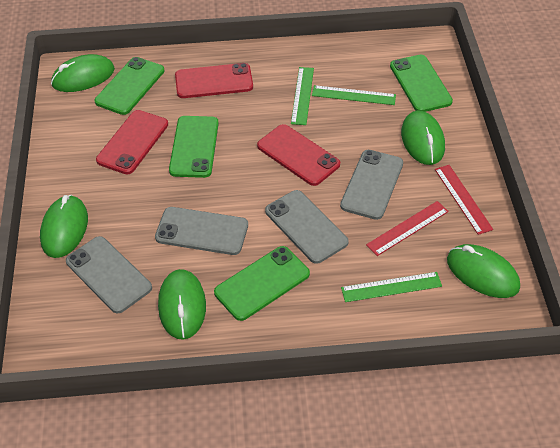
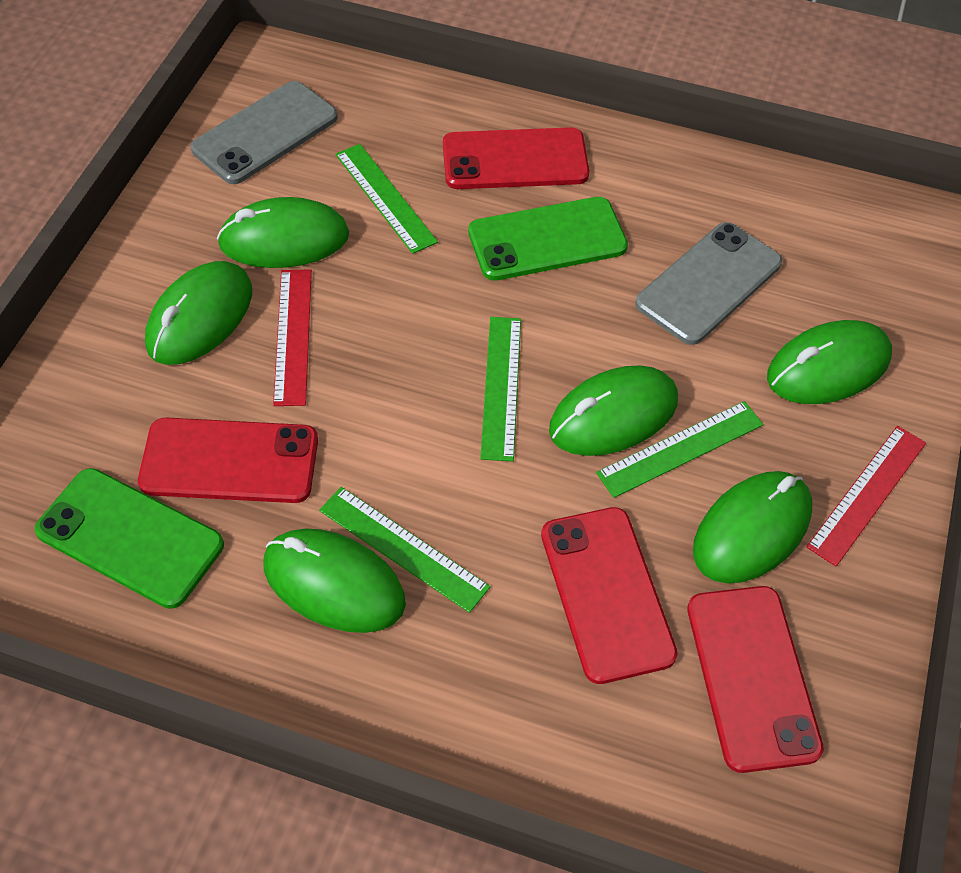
green mouse: 5 -> 6
green phone: 4 -> 2
green ruler: 3 -> 4
grey phone: 4 -> 2
red phone: 3 -> 4

